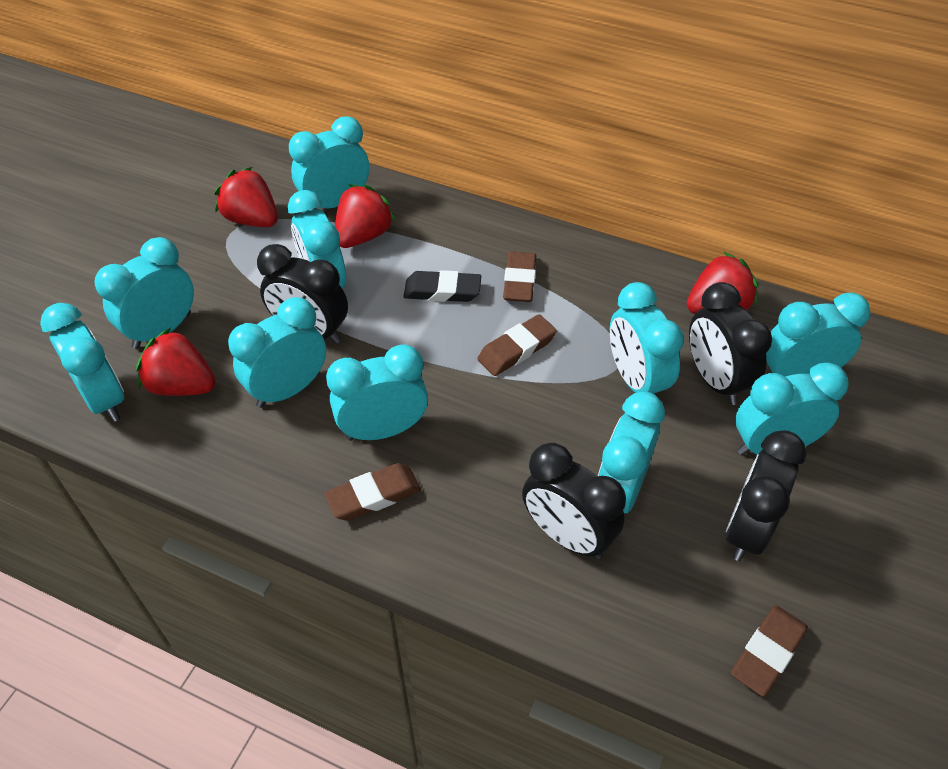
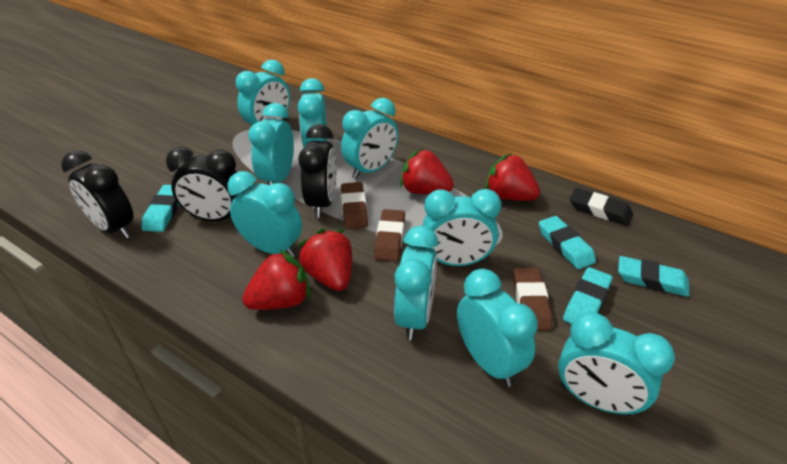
black clock: 4 -> 3
brown eraser: 4 -> 3
turquoise clock: 10 -> 9
turquoise eraser: 0 -> 4

